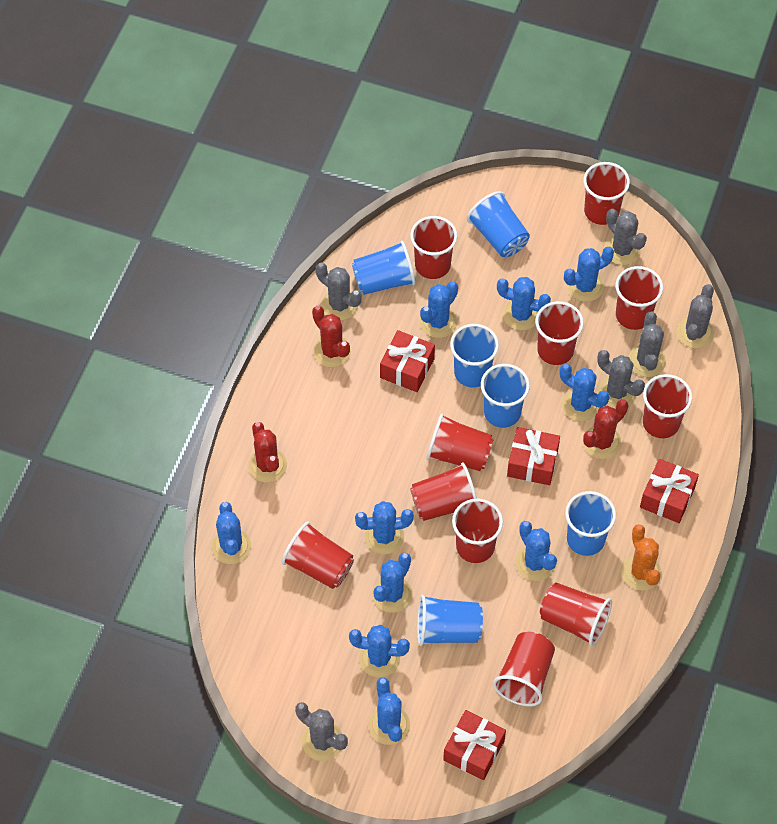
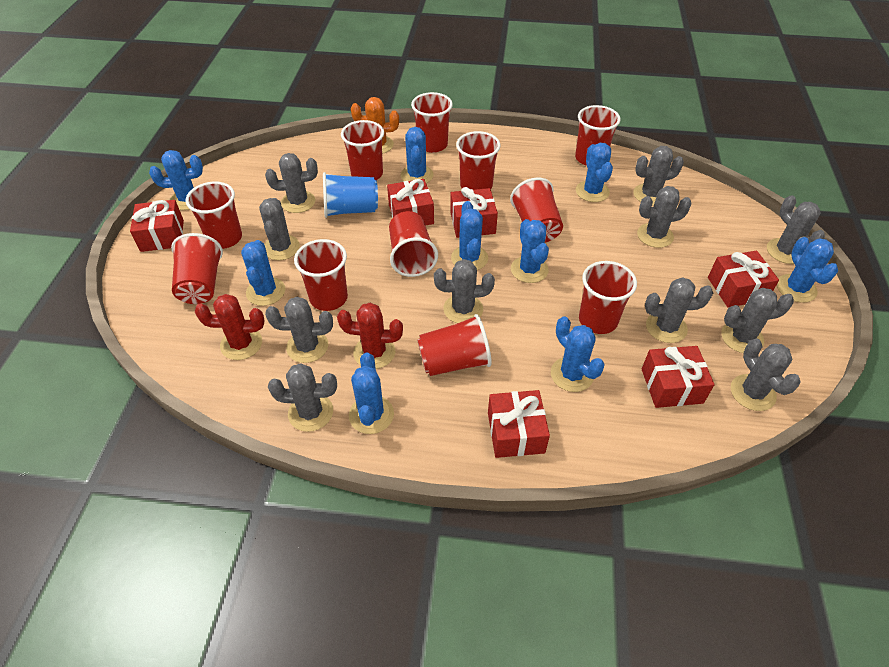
blue cactus: 10 -> 9
blue cup: 6 -> 1
grey cactus: 6 -> 11
red cactus: 3 -> 2
red gift: 4 -> 6

